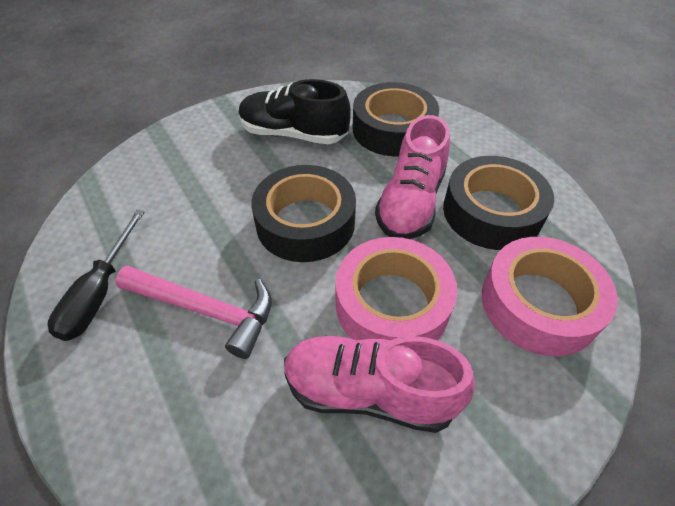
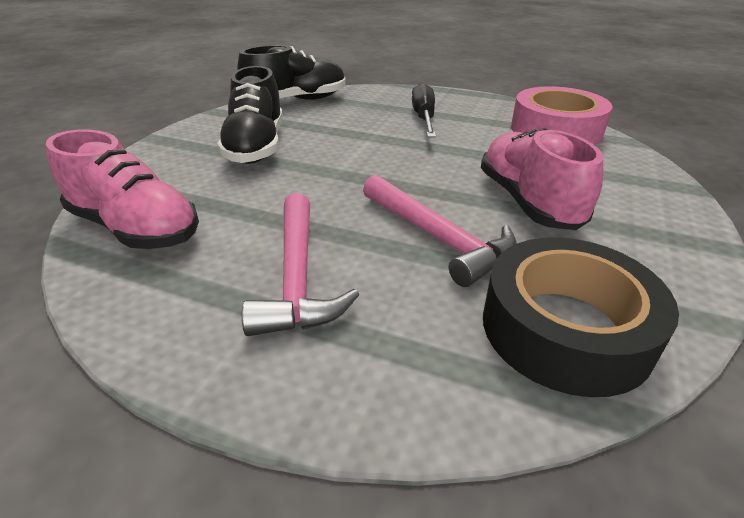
black shoe: 1 -> 2
black tape: 3 -> 1
pink hammer: 1 -> 2
pink tape: 2 -> 1

